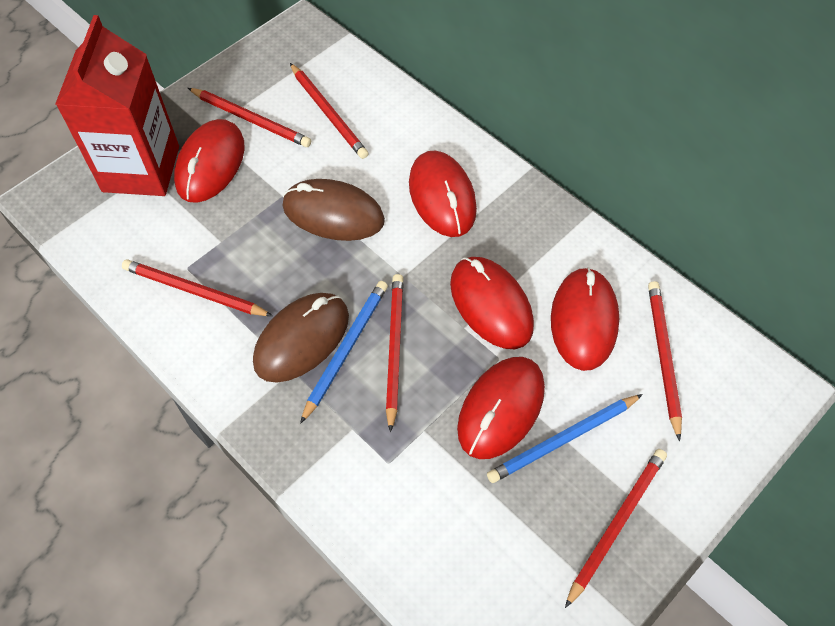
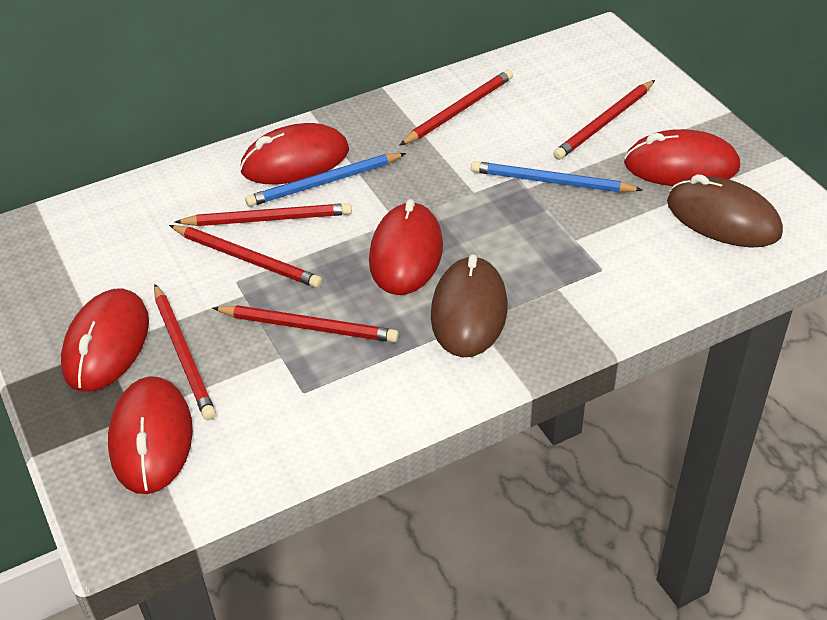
red carton: 1 -> 0

